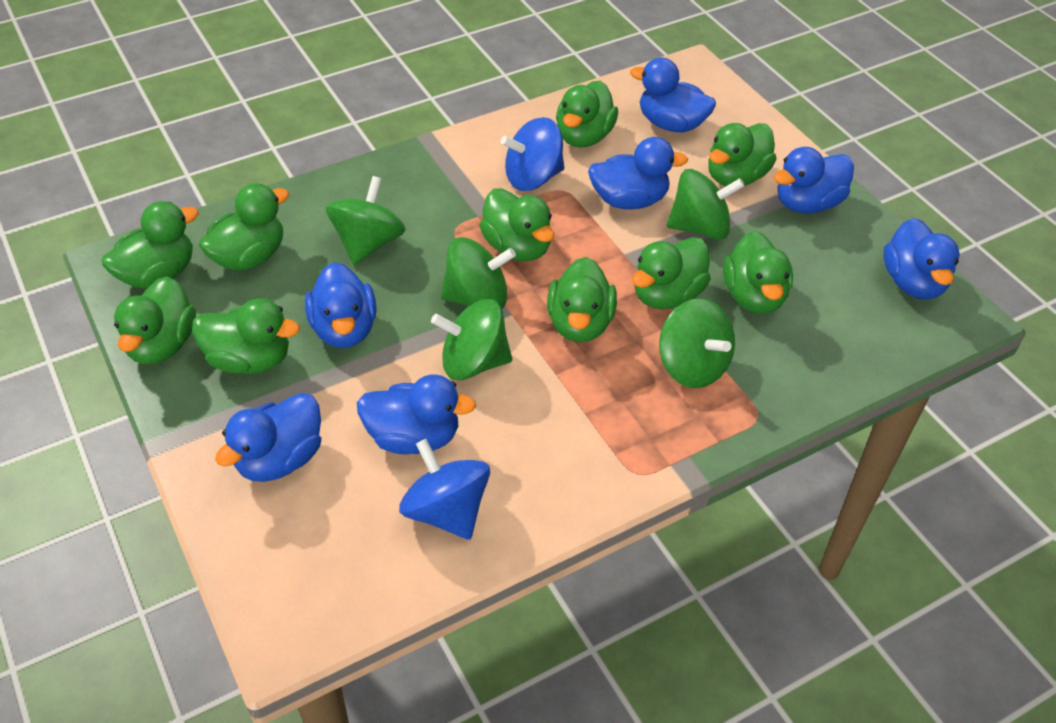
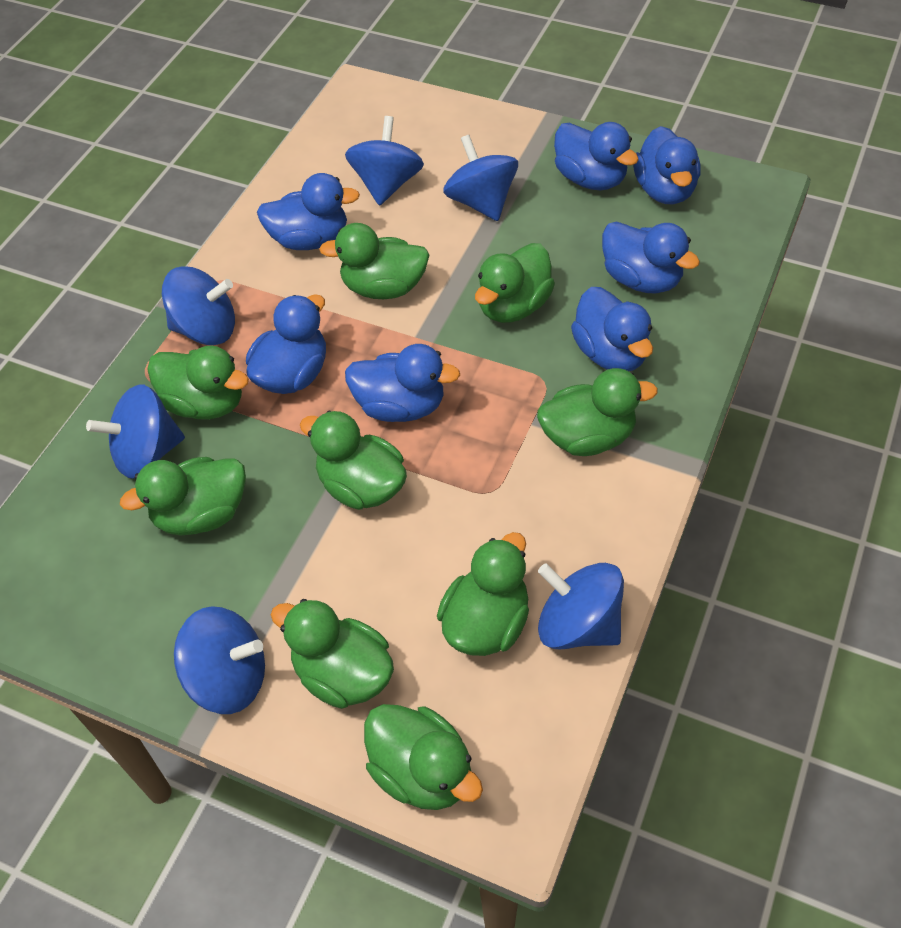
blue spinning top: 2 -> 6
green duck: 10 -> 9
green spinning top: 5 -> 0

